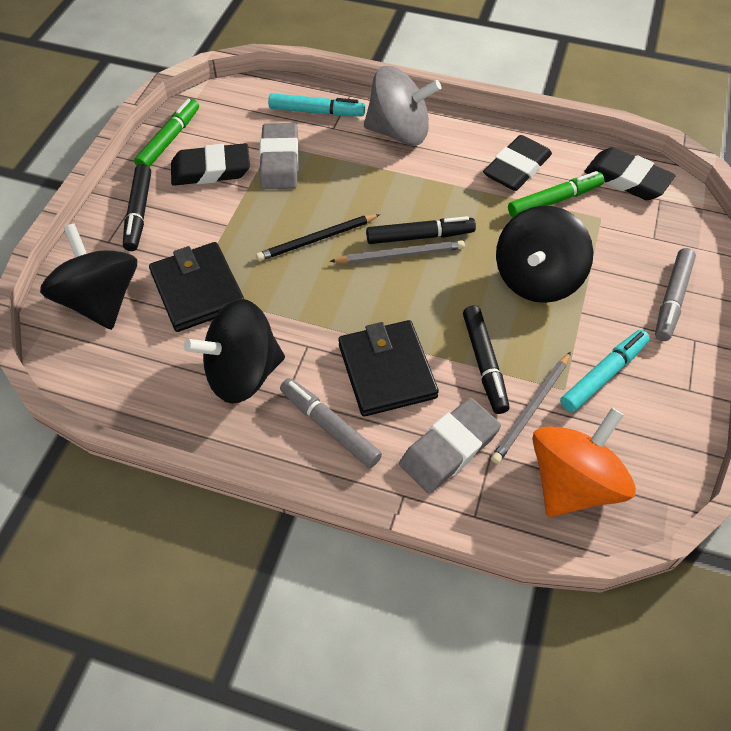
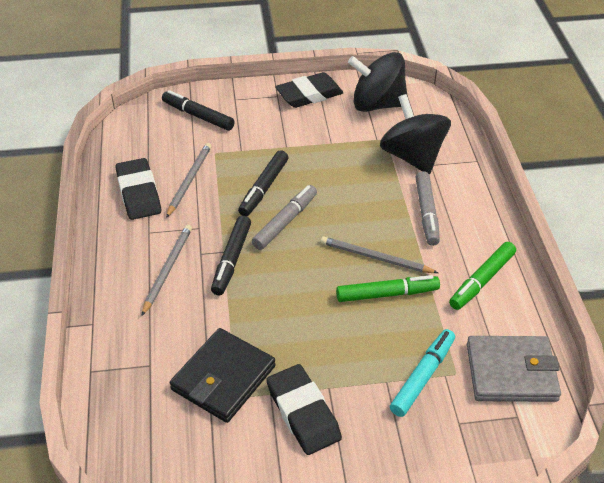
black pencil: 1 -> 0
black spinning top: 3 -> 2
black wallet: 2 -> 1
grey eraser: 2 -> 0
grey pencil: 2 -> 3
grey spinning top: 1 -> 0
grey wallet: 0 -> 1
orange spinning top: 1 -> 0
turquoise marker: 2 -> 1

